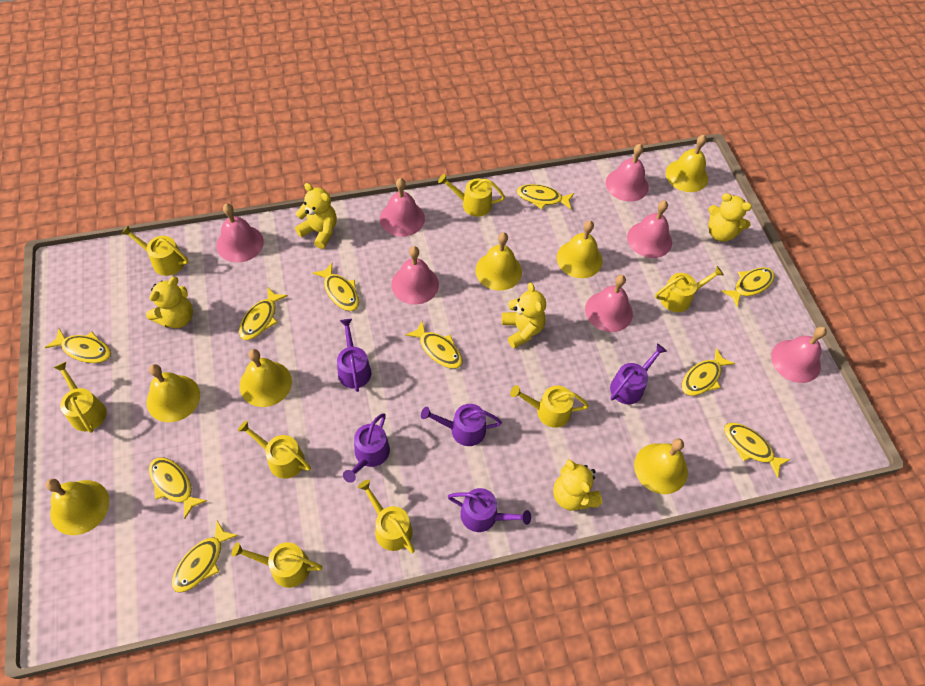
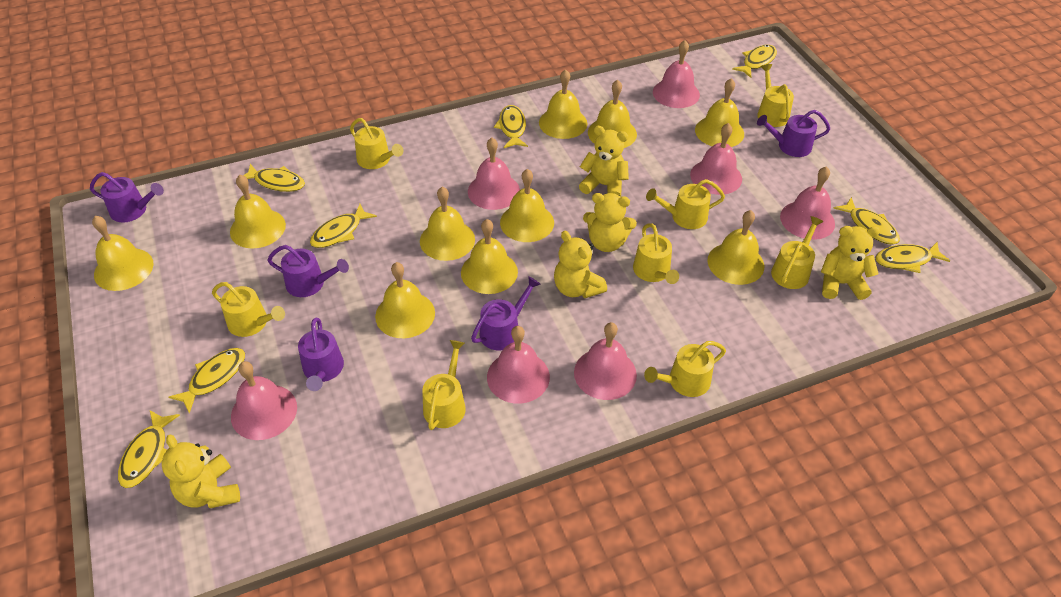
yellow bell: 7 -> 10
yellow fish: 10 -> 8

